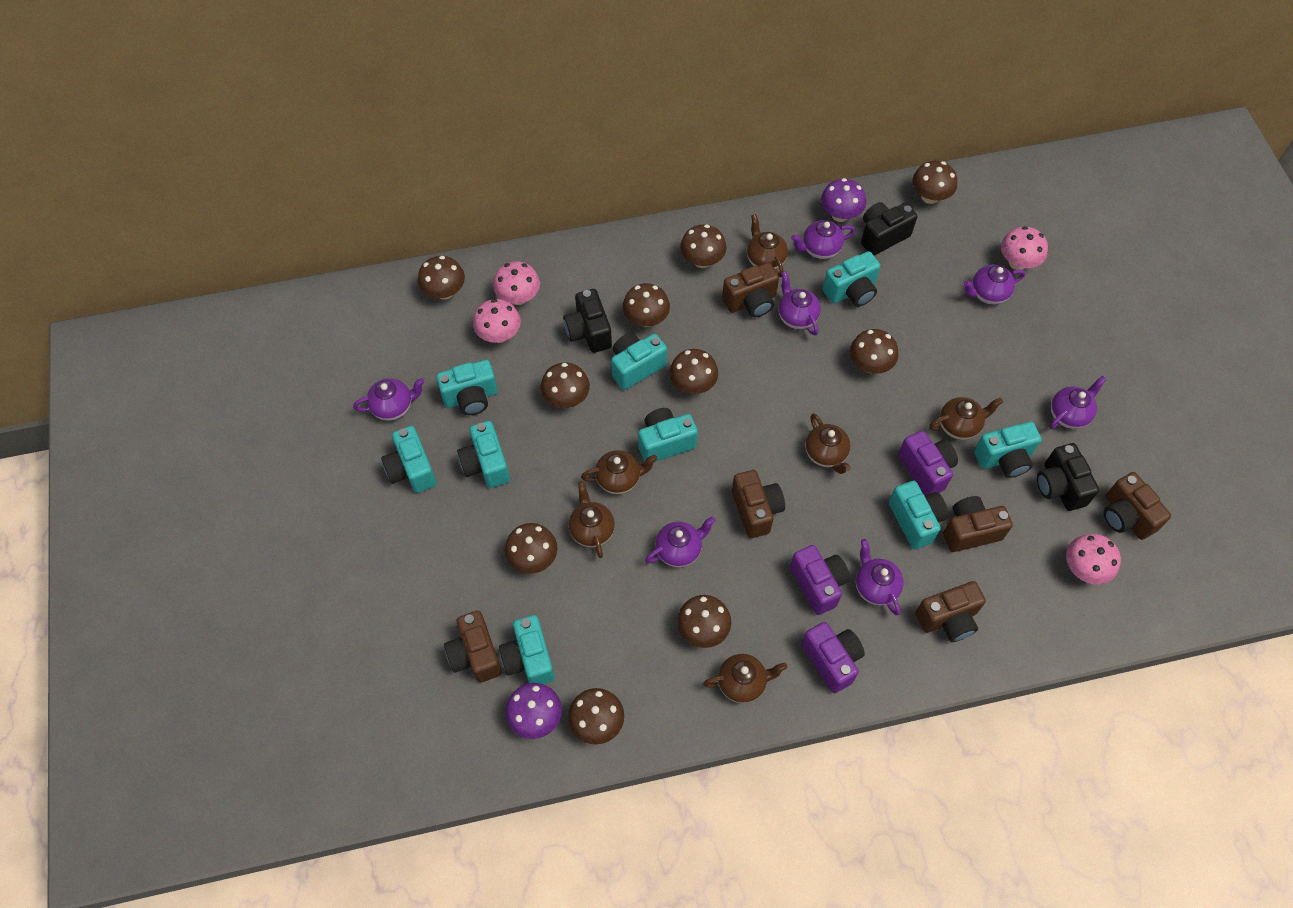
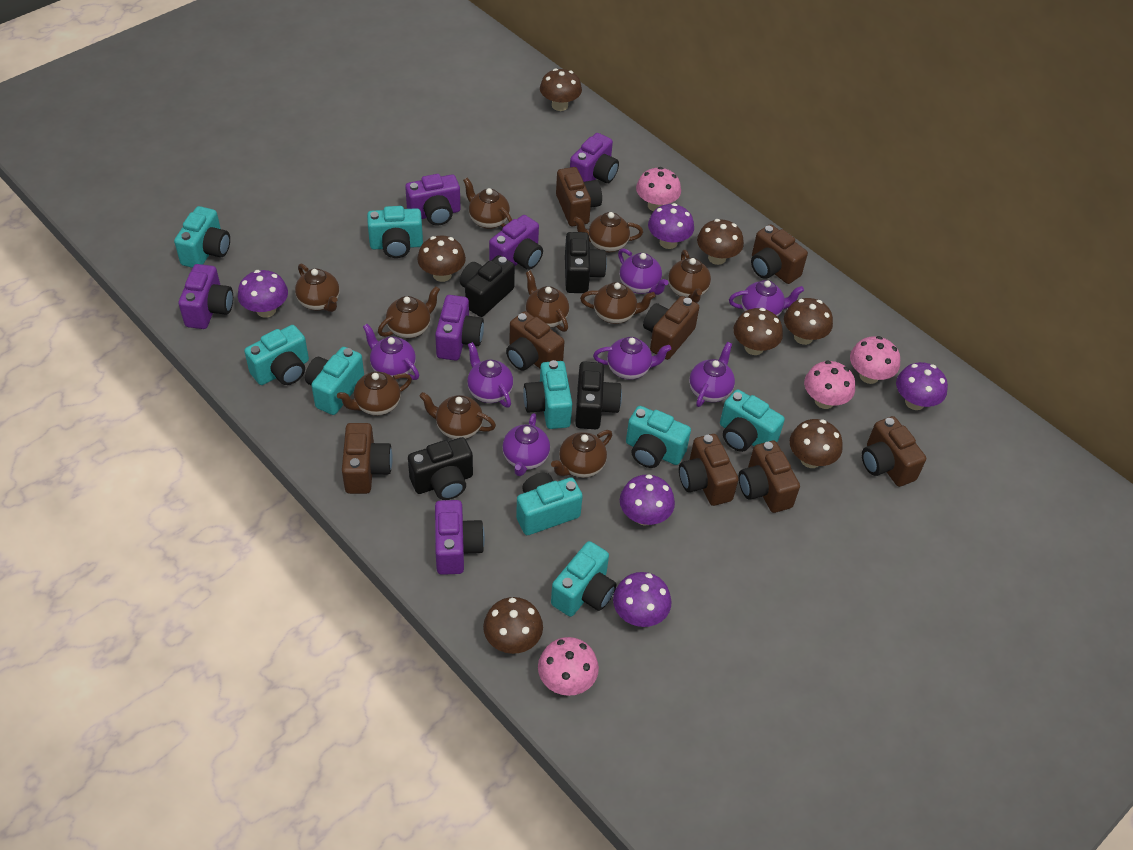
black camera: 3 -> 4
brown camera: 6 -> 8
brown mushroom: 10 -> 7
brown teapot: 6 -> 10
purple camera: 3 -> 6
purple mushroom: 2 -> 5

